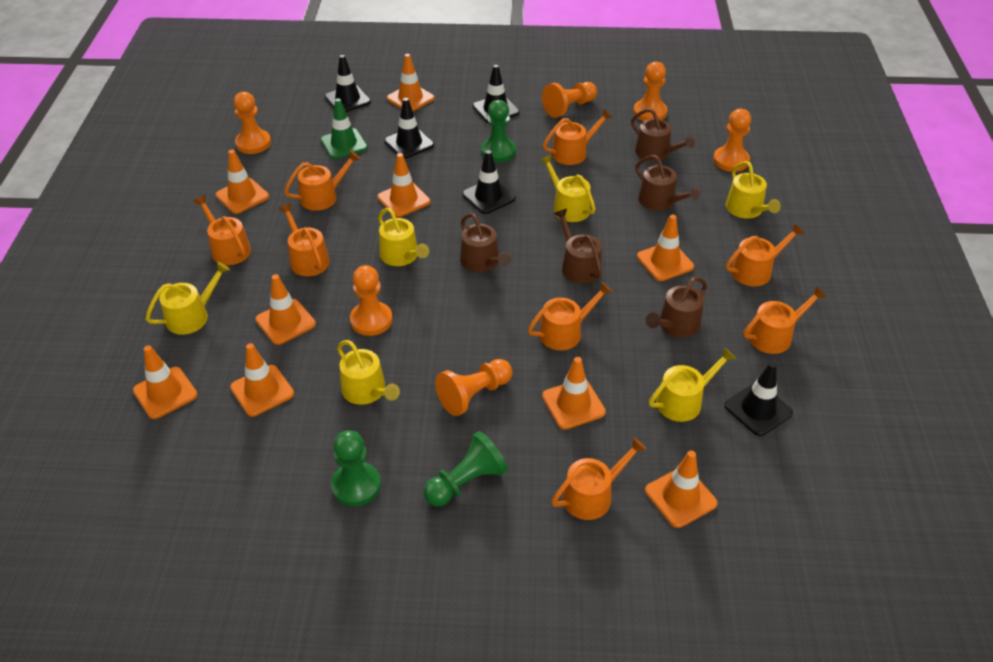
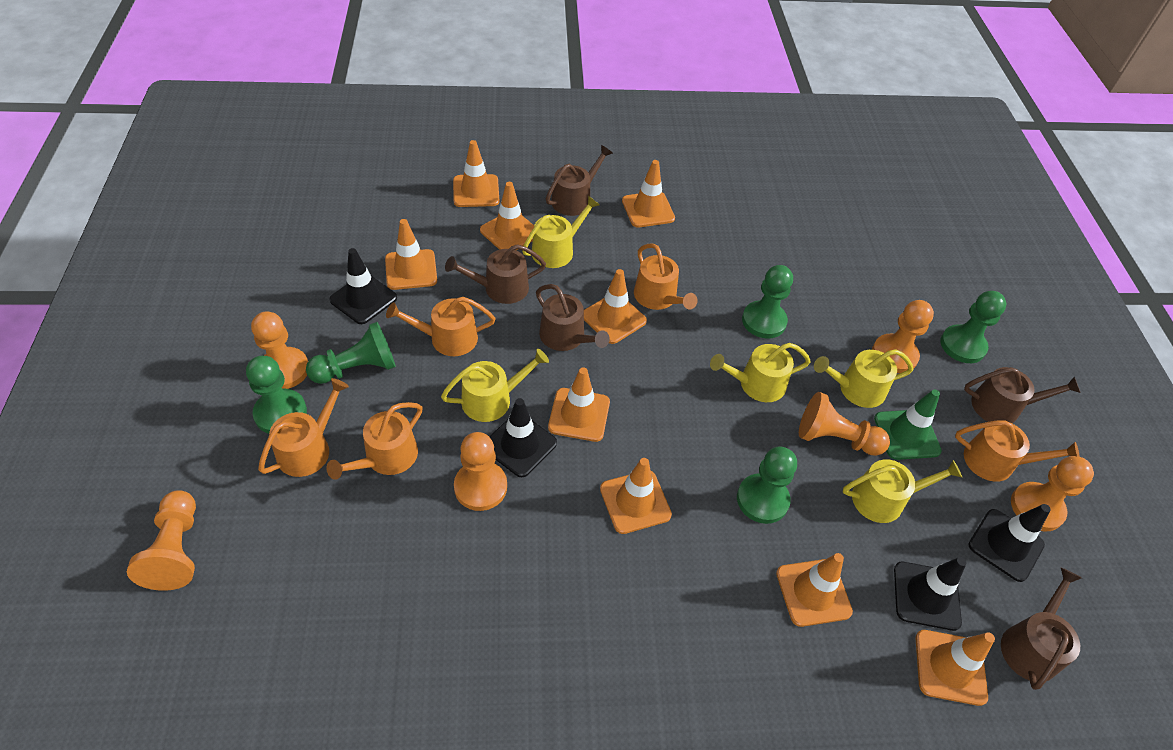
black traffic cone: 5 -> 4
green pawn: 3 -> 5
orange watering can: 8 -> 5
yellow watering can: 6 -> 5

